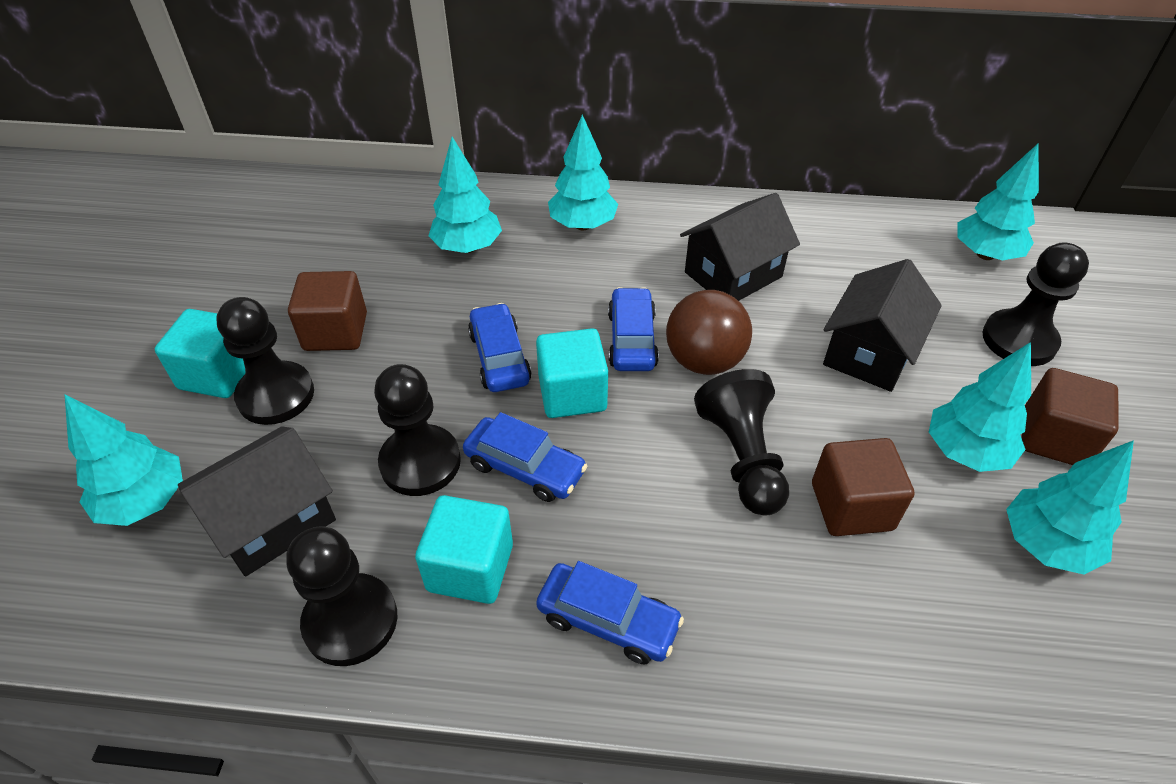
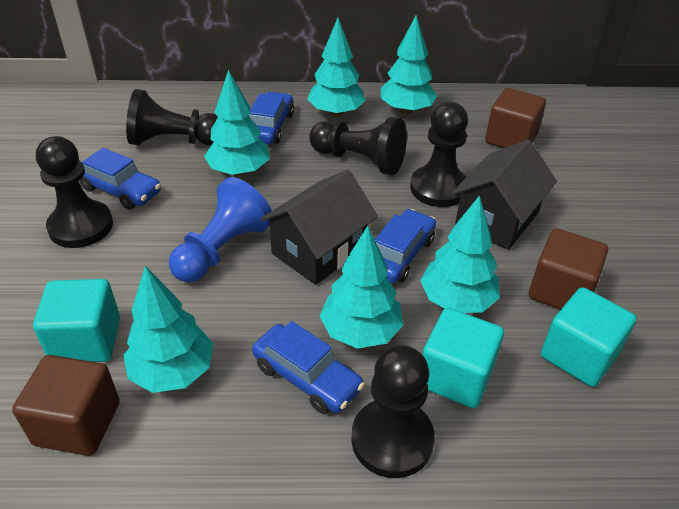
black house: 3 -> 2
blue pawn: 0 -> 1
brown ball: 1 -> 0

